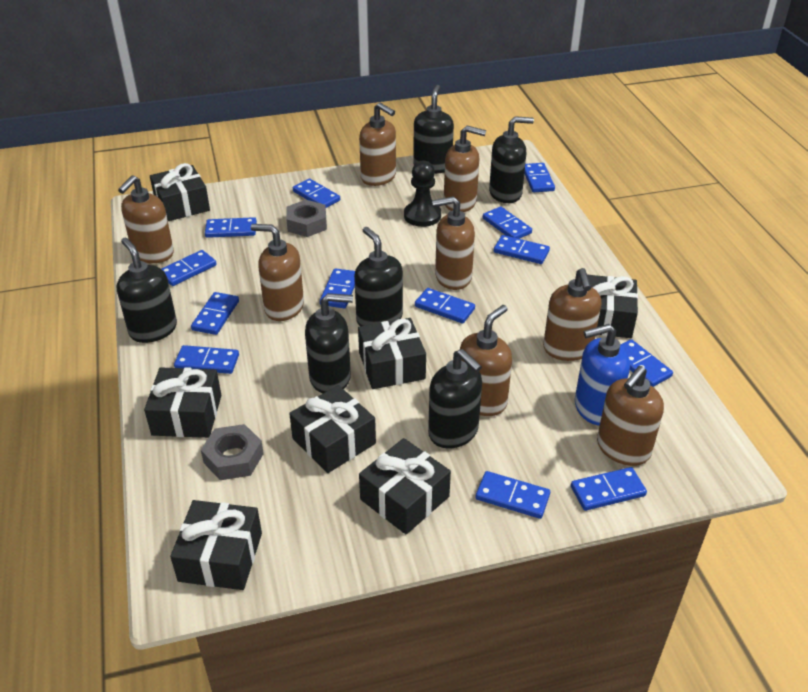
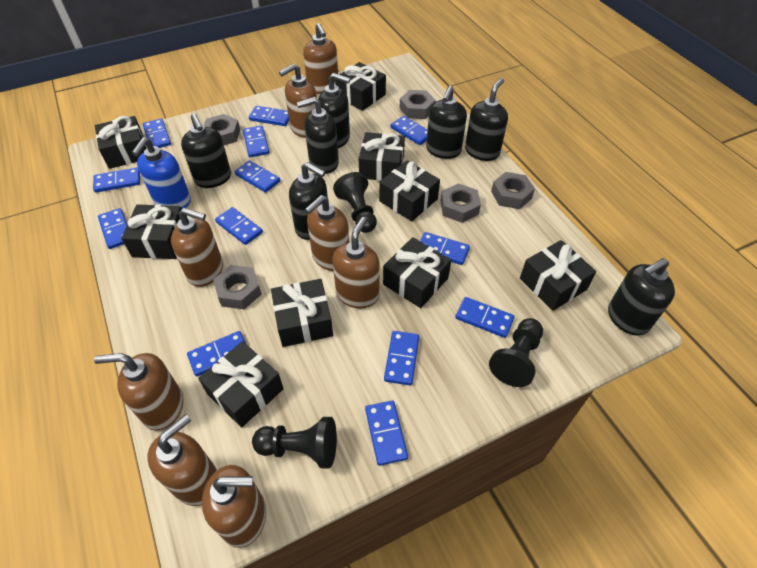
black gift: 7 -> 9
black pawn: 1 -> 3
black soap dispenser: 6 -> 7
grey nut: 2 -> 5

